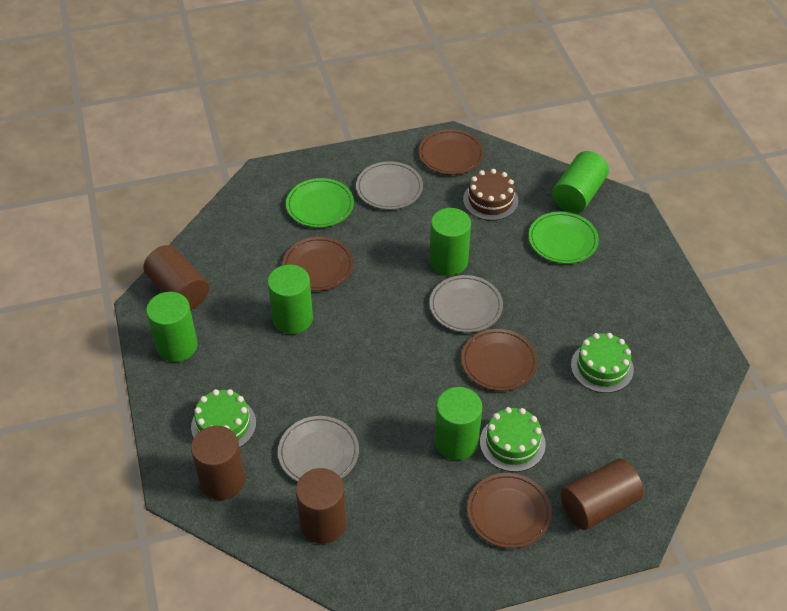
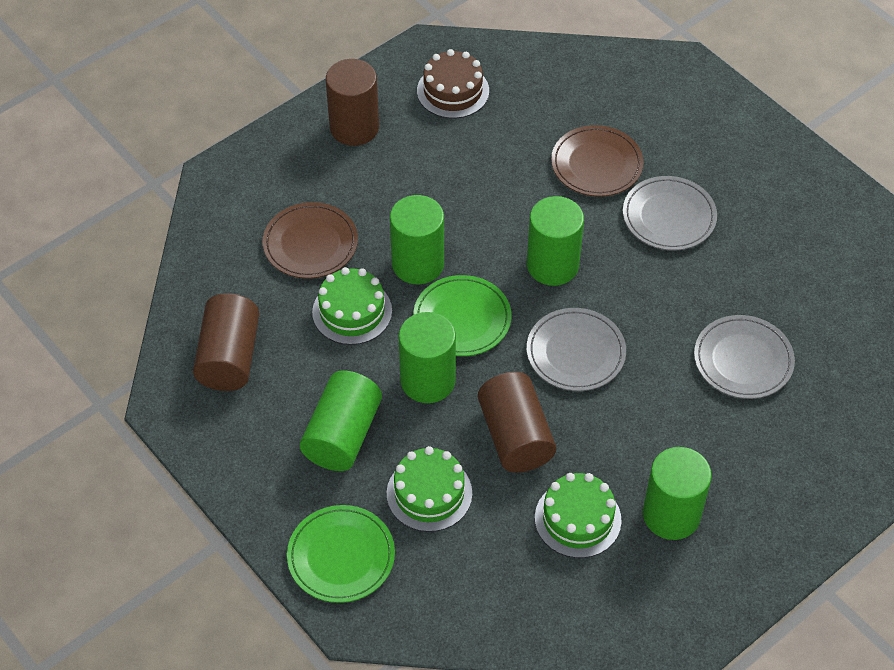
brown cylinder: 4 -> 3
brown plate: 4 -> 2

